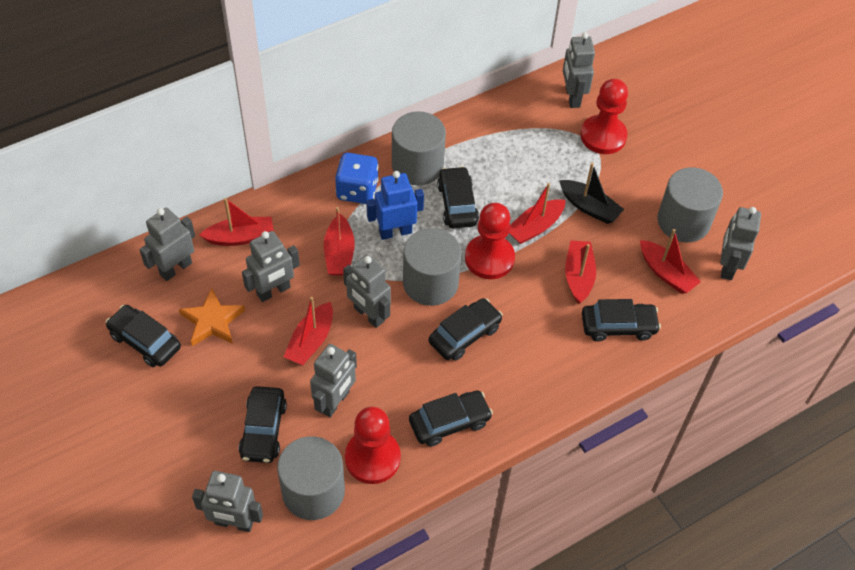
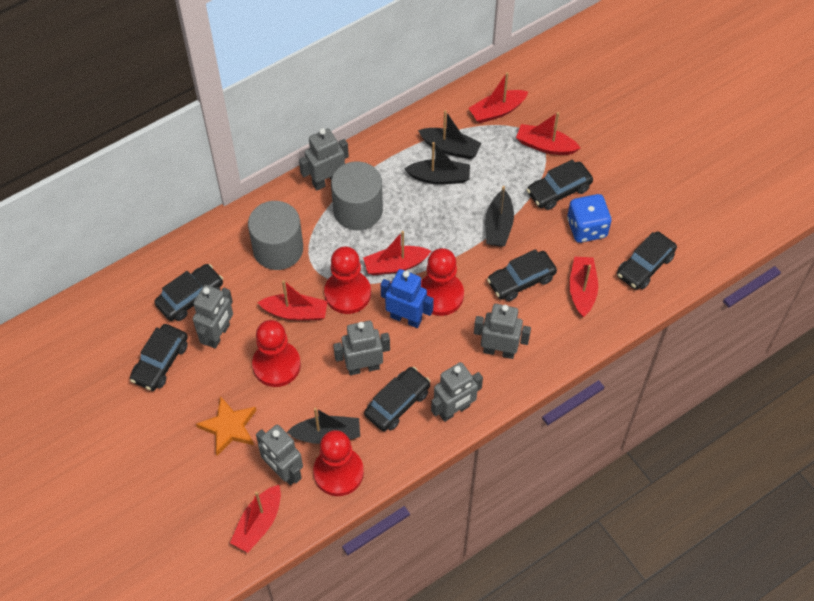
black boat: 1 -> 4
grey cylinder: 4 -> 2
grey robot: 7 -> 6
red pawn: 3 -> 4

